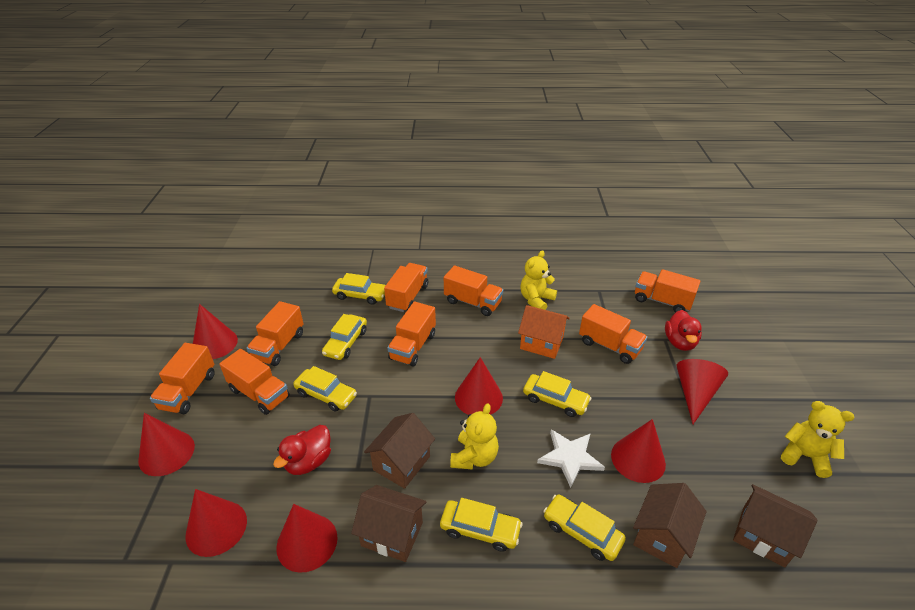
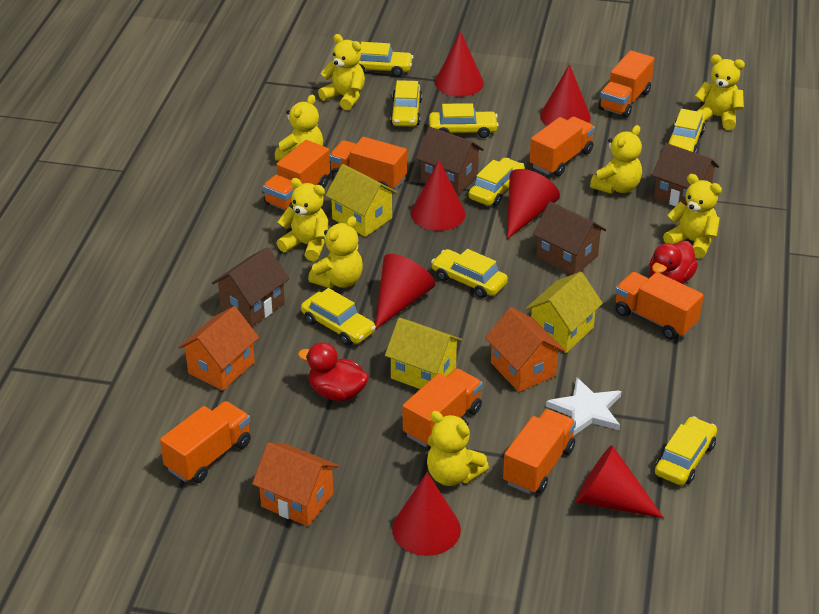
orange house: 1 -> 3
yellow car: 6 -> 8
yellow house: 0 -> 3
yellow teddy bear: 3 -> 8

